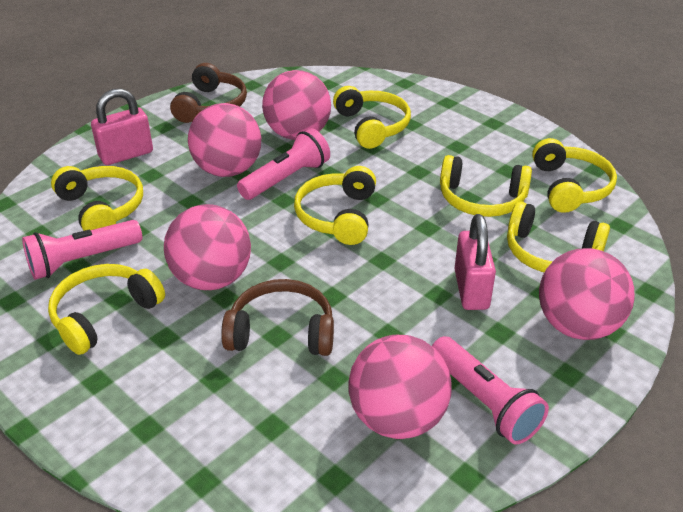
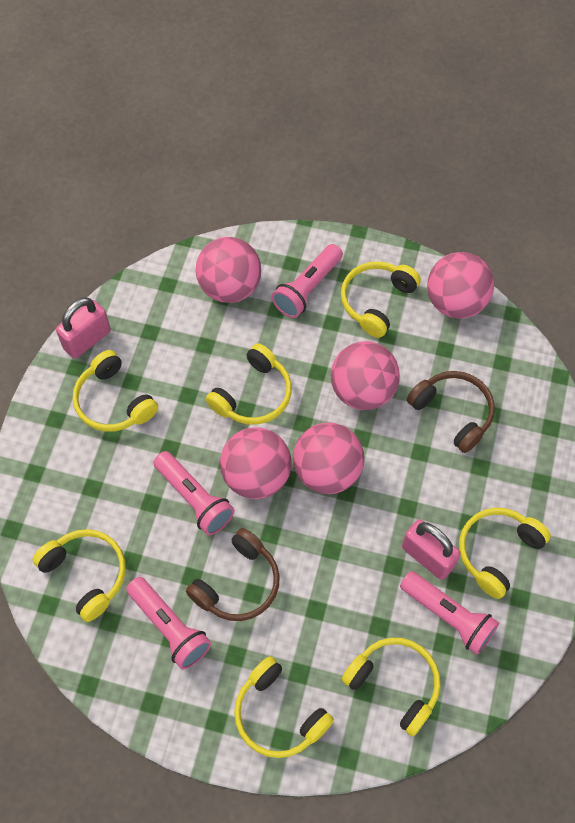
pink flashlight: 3 -> 4

